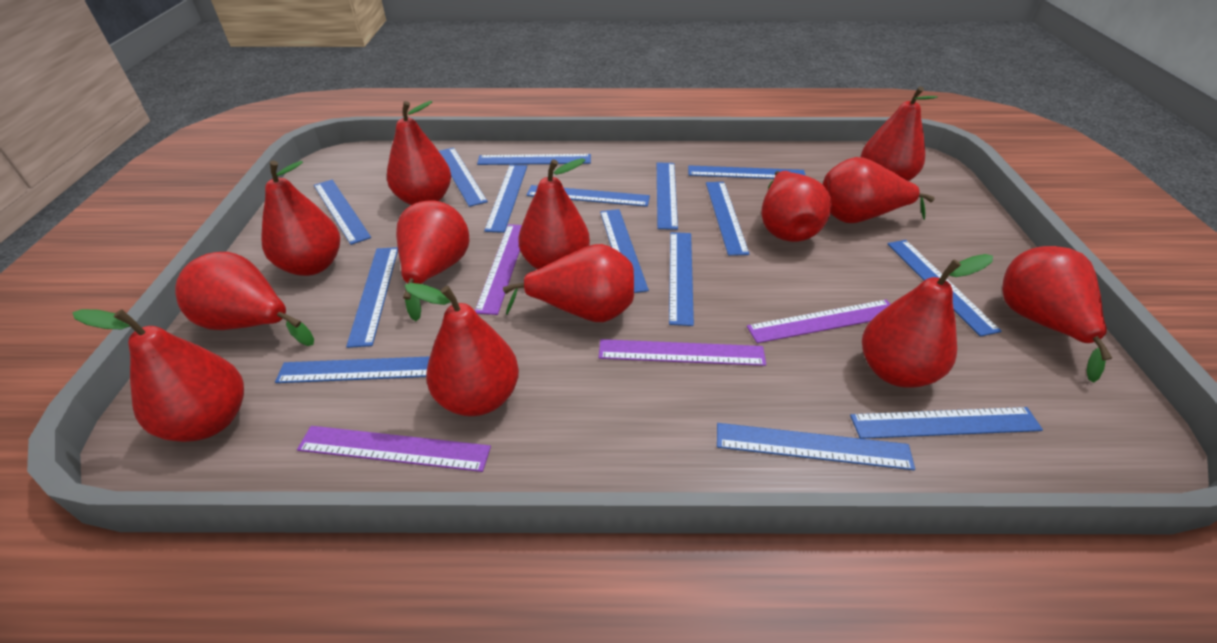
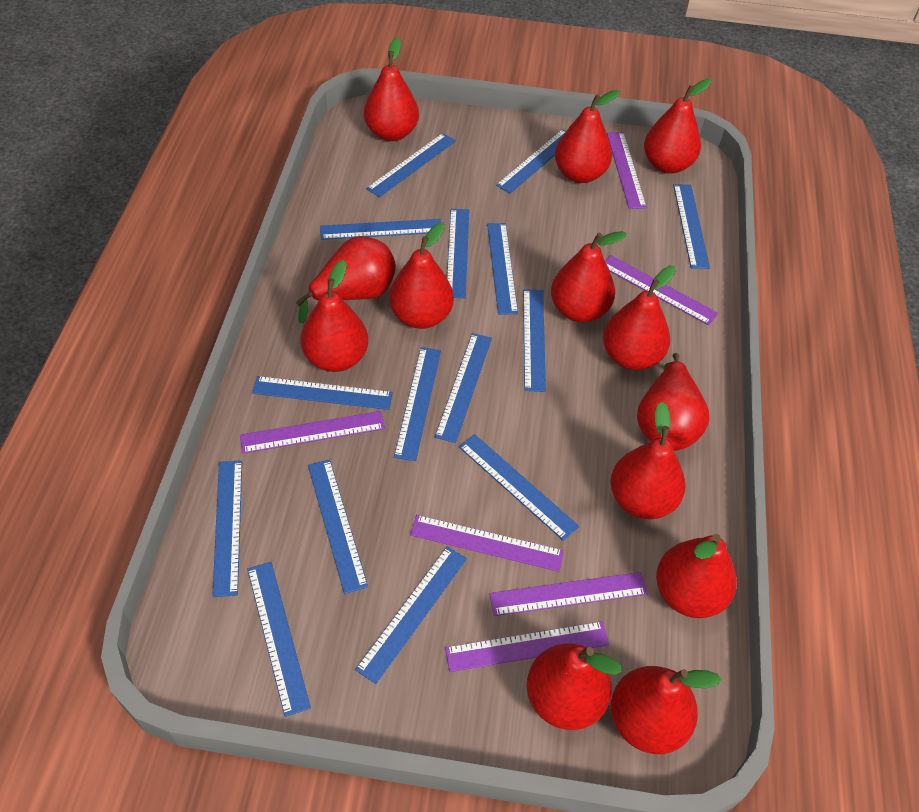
purple ruler: 4 -> 6

